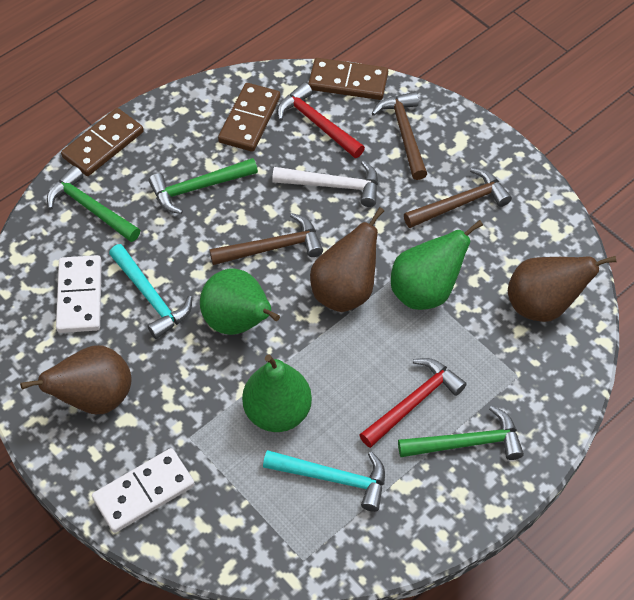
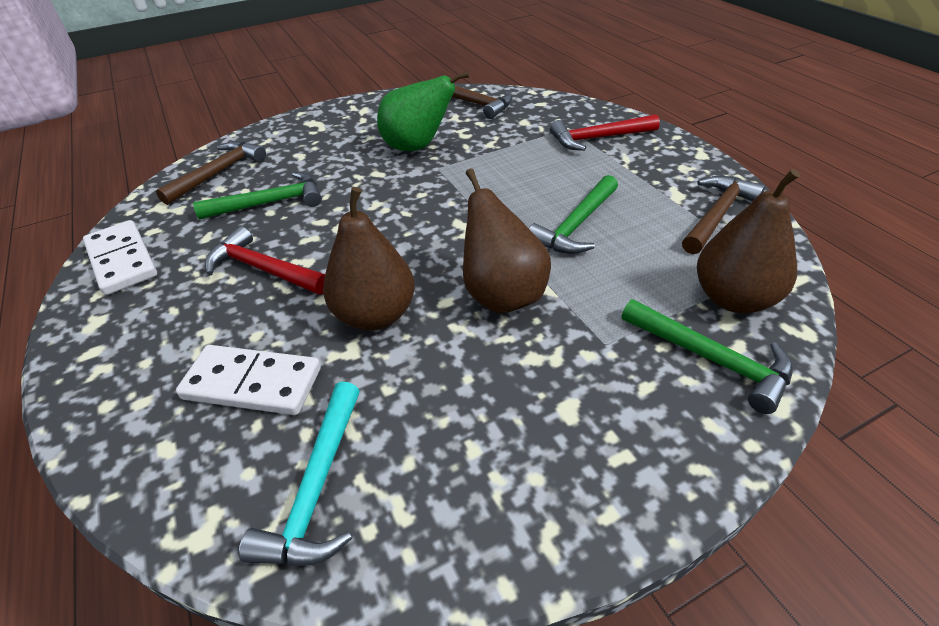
brown domino: 3 -> 0
green pear: 3 -> 1
turquoise hammer: 2 -> 1
white hammer: 1 -> 0

